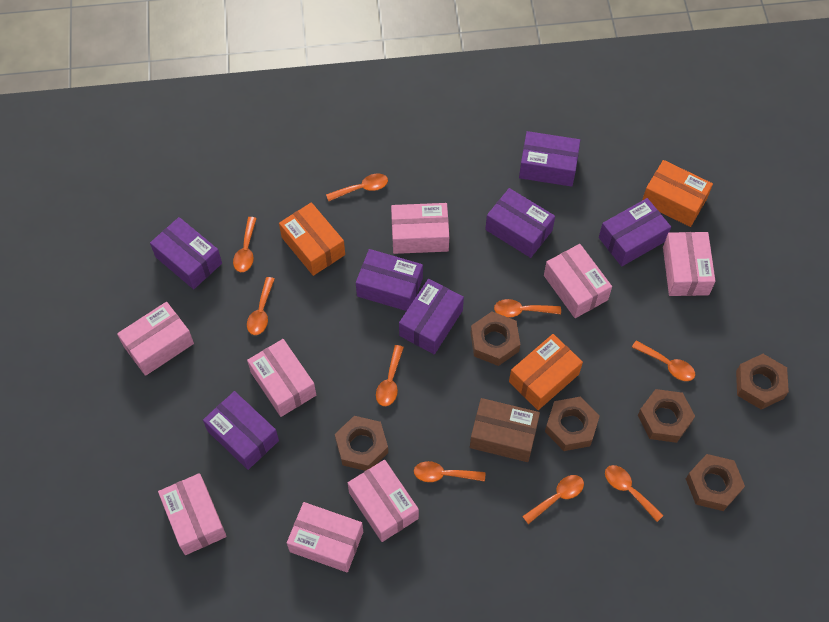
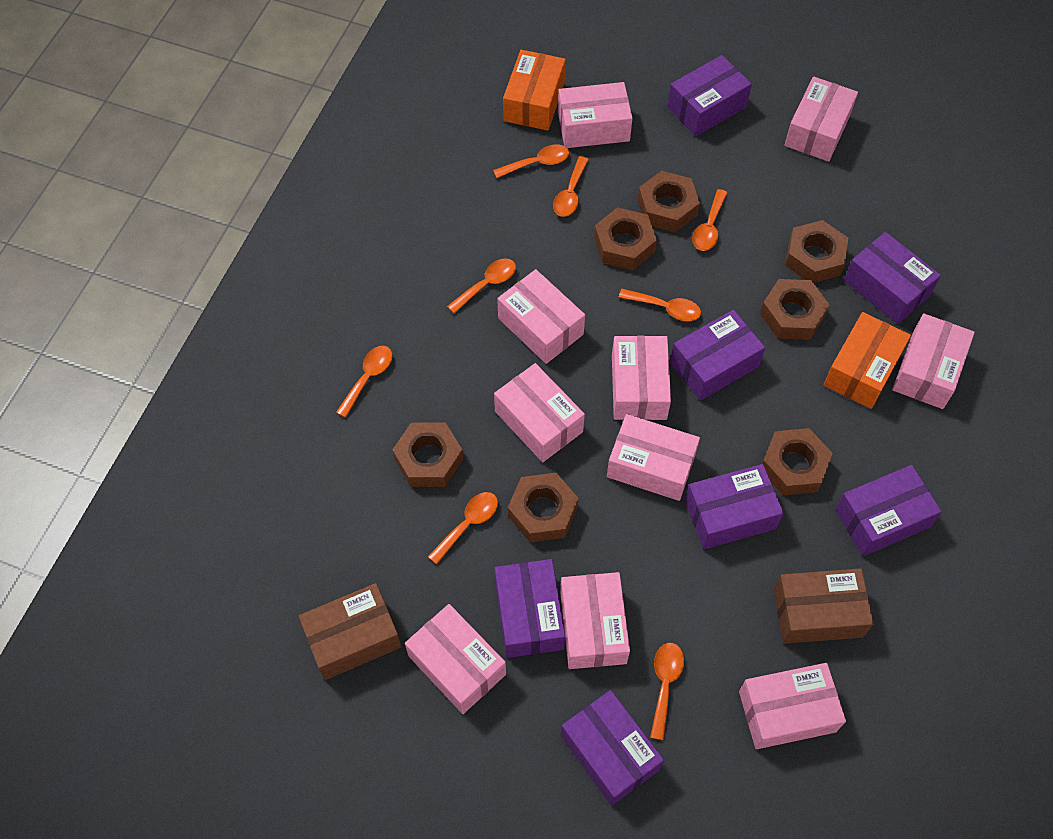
brown box: 1 -> 2
brown nut: 6 -> 7
orange box: 3 -> 2
orange spoon: 9 -> 8
pink box: 8 -> 10

